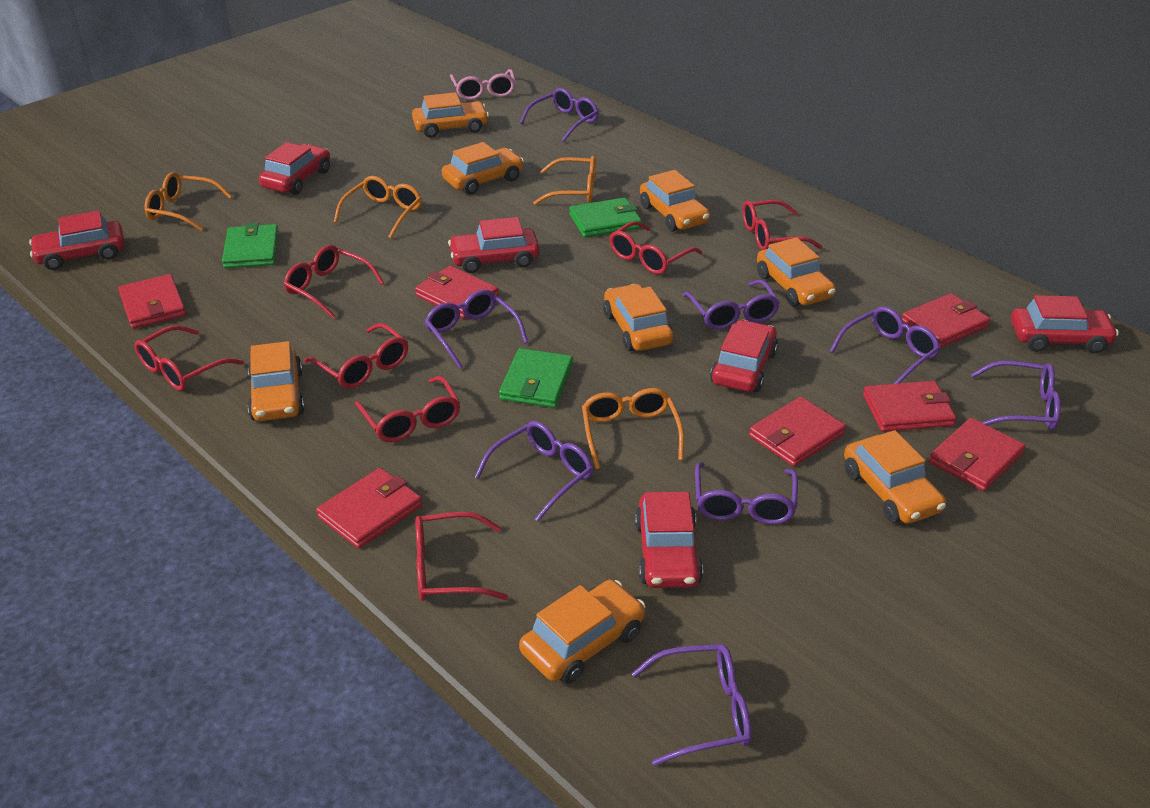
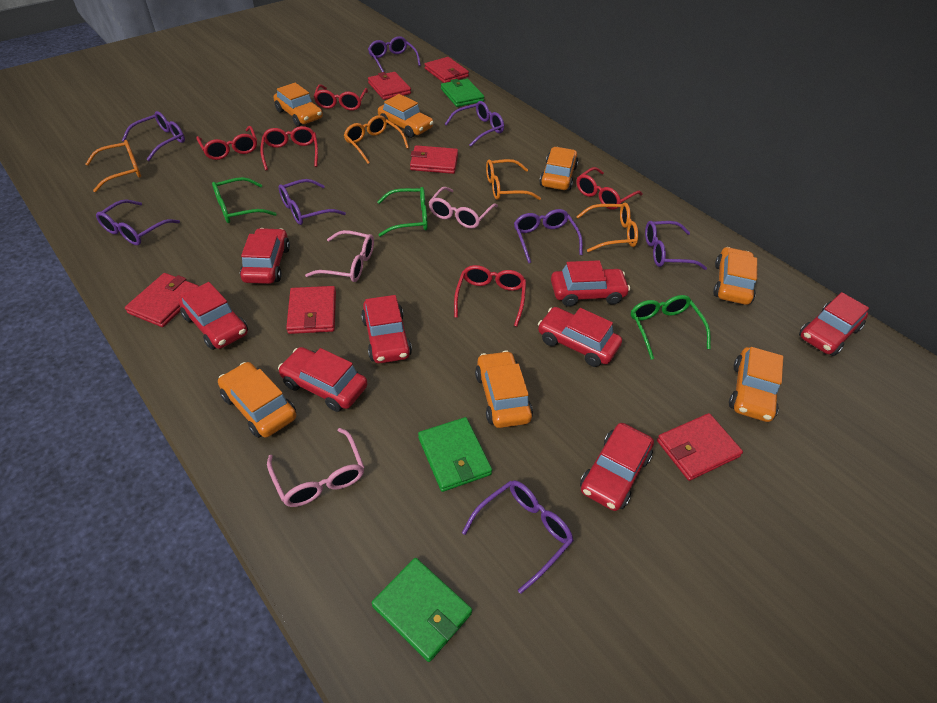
green glasses: 0 -> 3
orange car: 8 -> 7
pink glasses: 1 -> 3
red car: 6 -> 8
red glasses: 7 -> 5
red wallet: 7 -> 6

